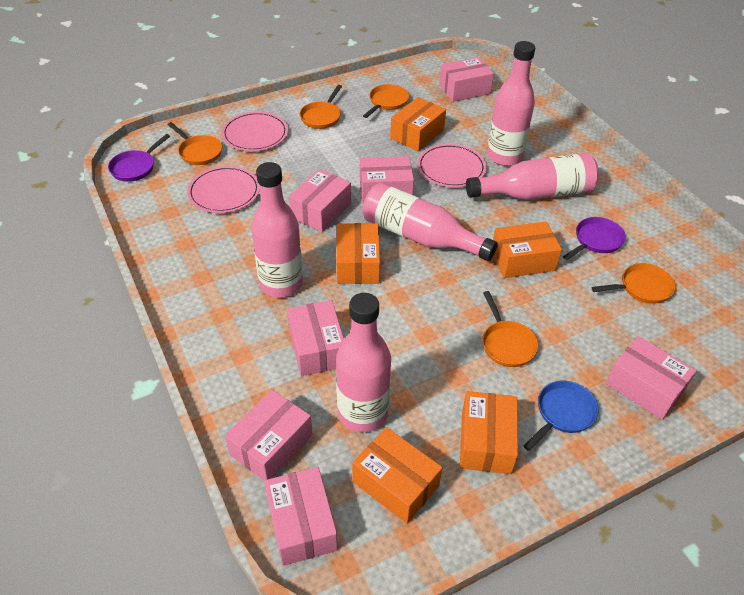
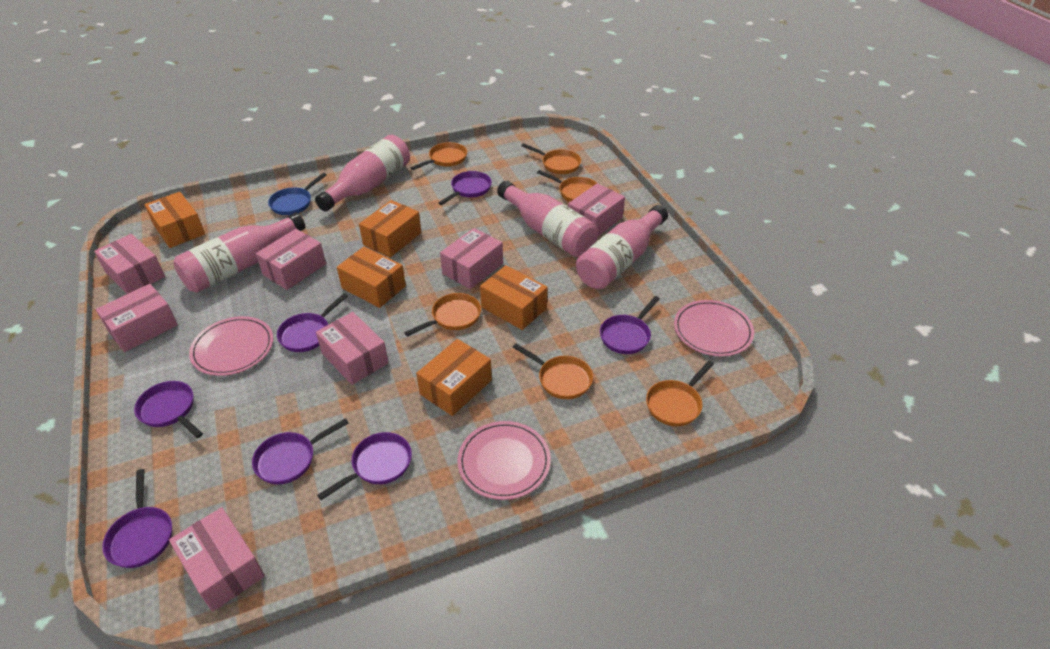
orange pan: 5 -> 6
pink bottle: 5 -> 4
purple pan: 2 -> 7

